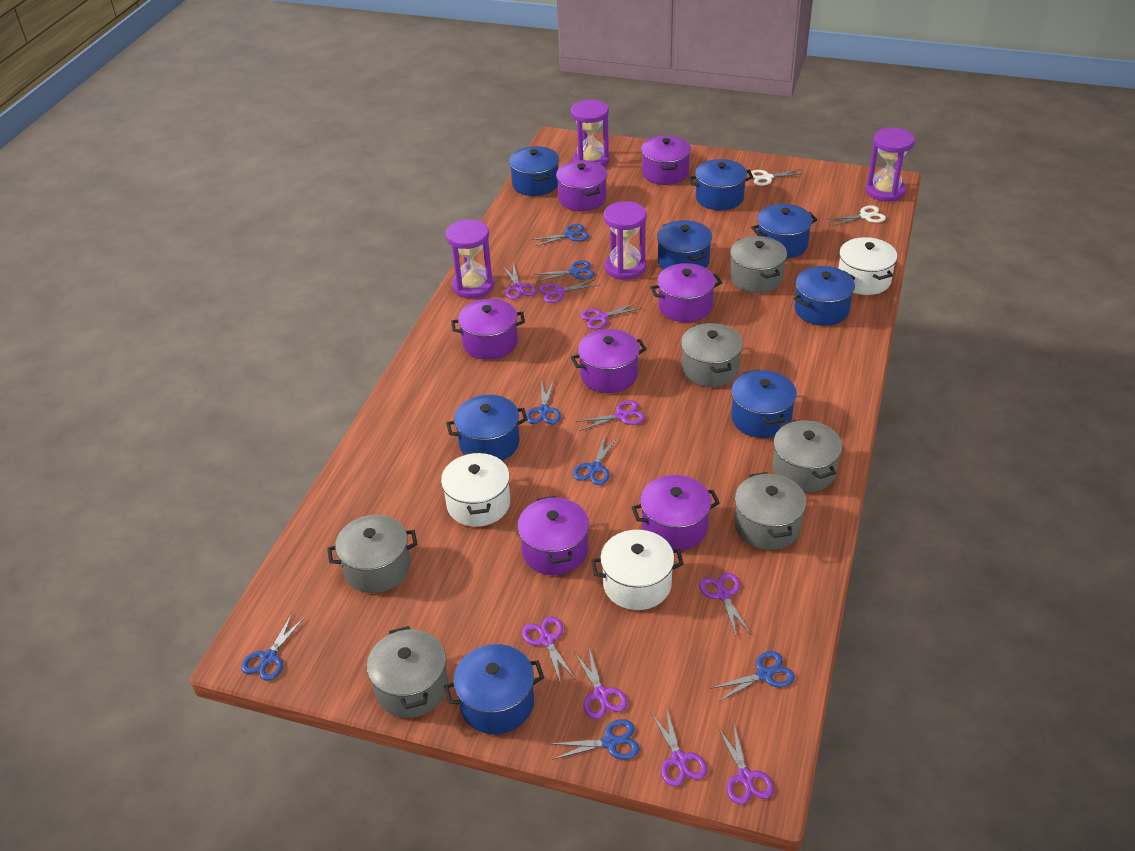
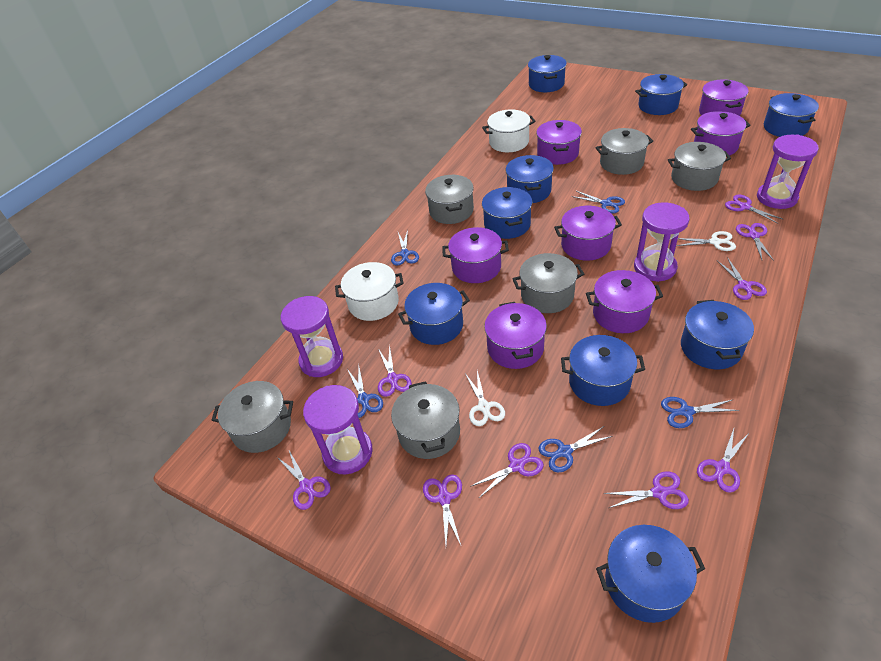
blue pot: 8 -> 9
blue scissors: 7 -> 5
white pot: 3 -> 2

